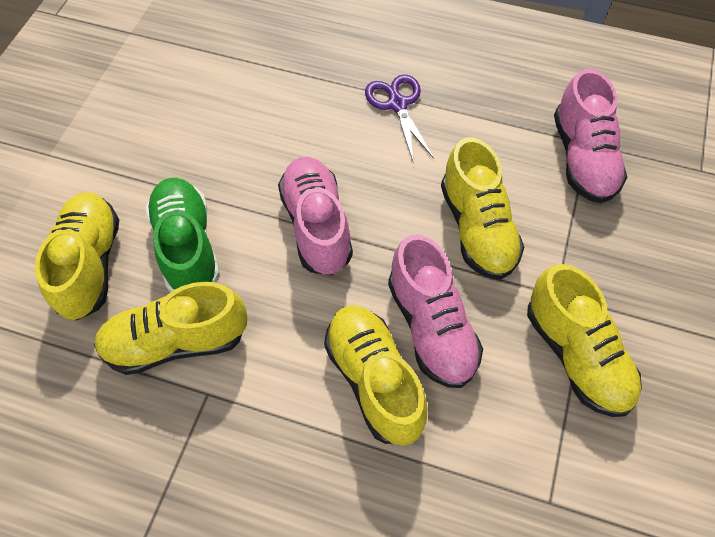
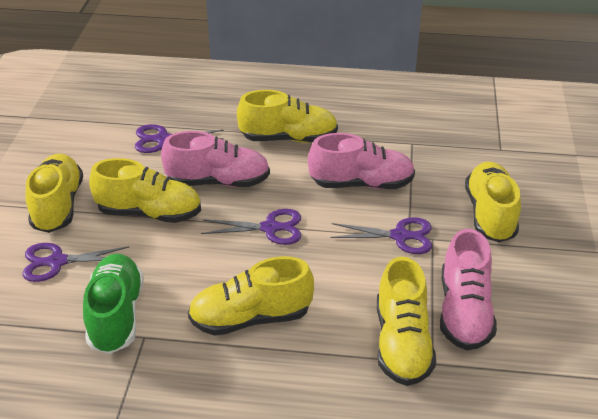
purple scissors: 1 -> 4
yellow shoe: 5 -> 6

